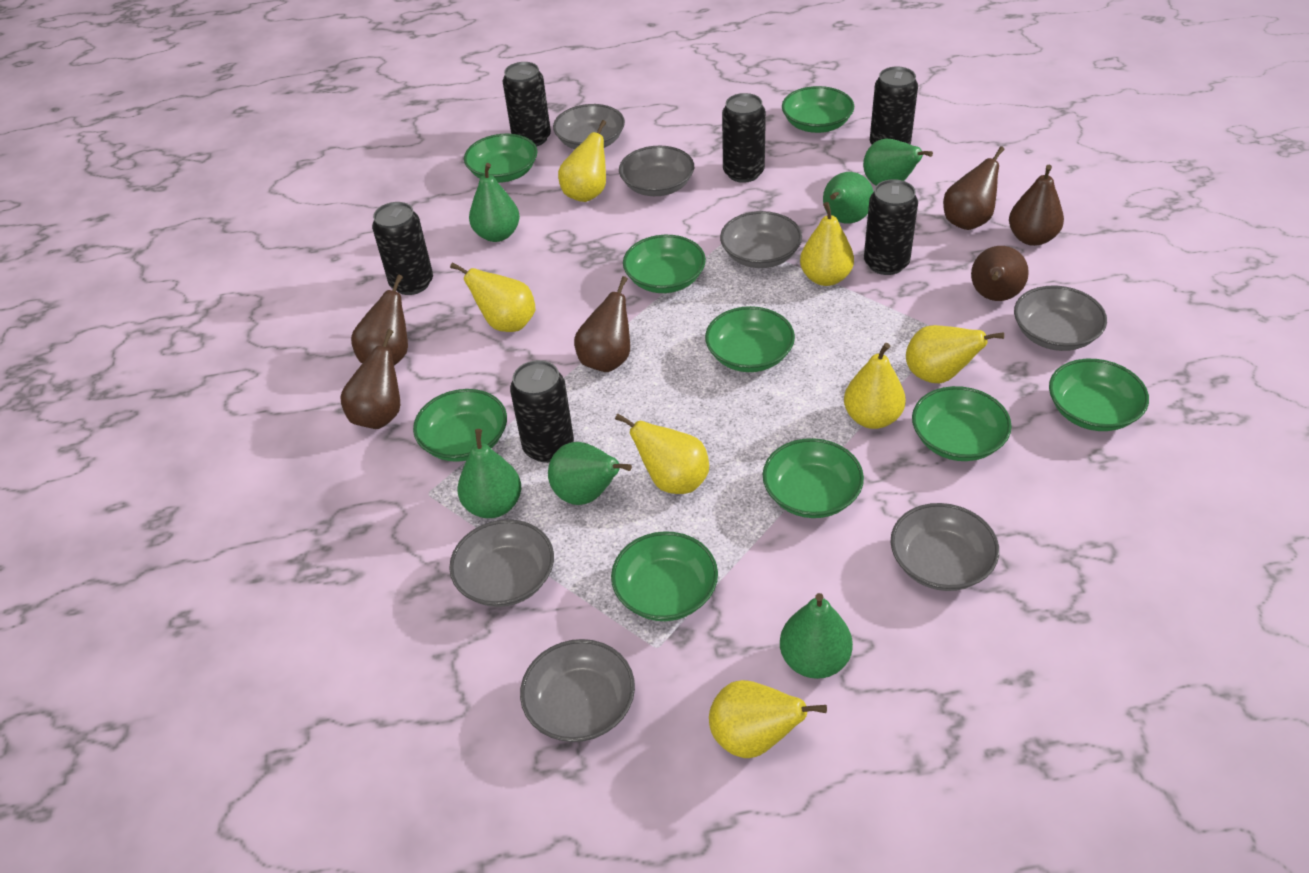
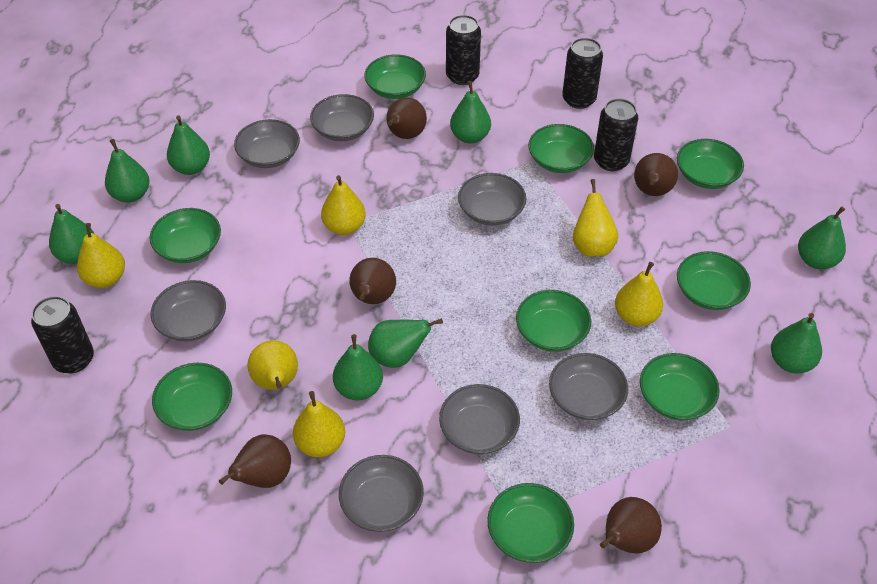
black can: 6 -> 4
brown pear: 6 -> 5
green pear: 6 -> 8
yellow pear: 7 -> 6

